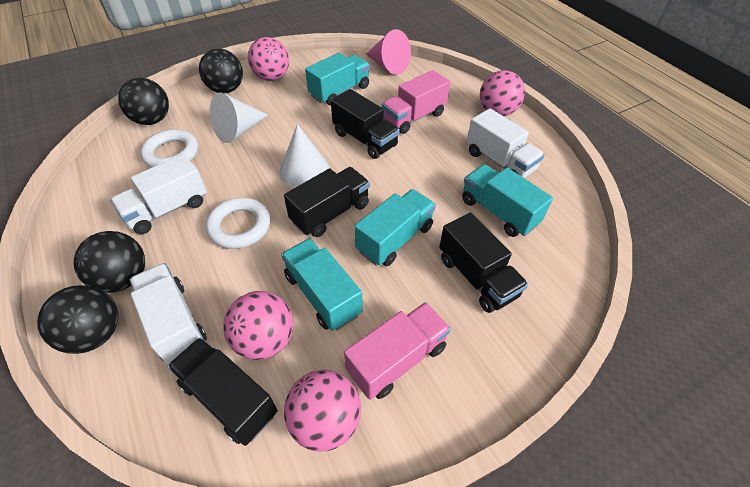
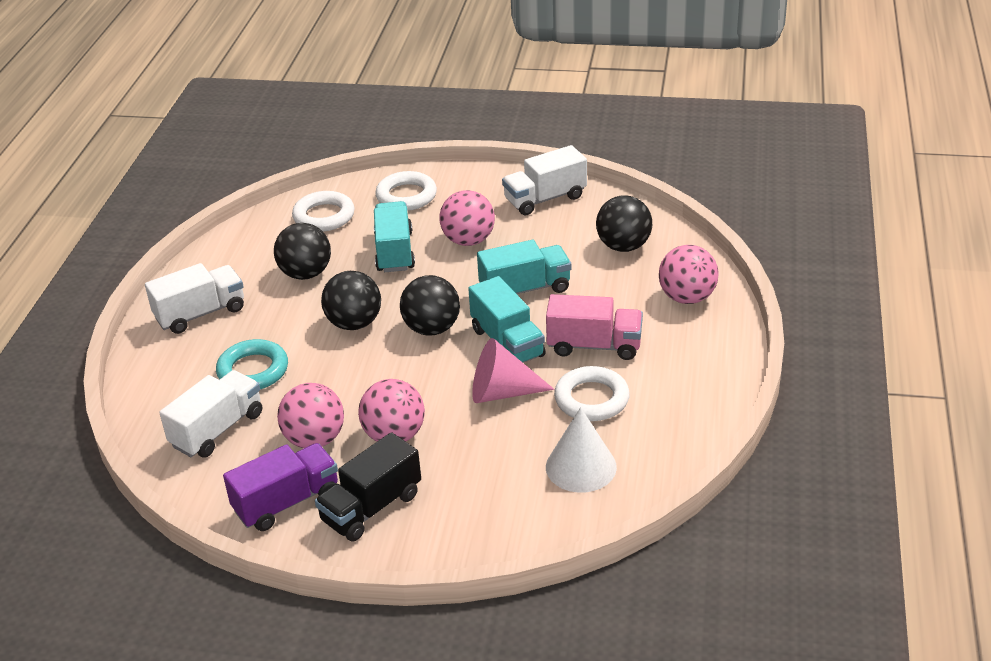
black truck: 4 -> 1
pink truck: 2 -> 1
purple truck: 0 -> 1
turquoise ring: 0 -> 1
turquoise truck: 4 -> 3
white cone: 2 -> 1
white ring: 2 -> 3

